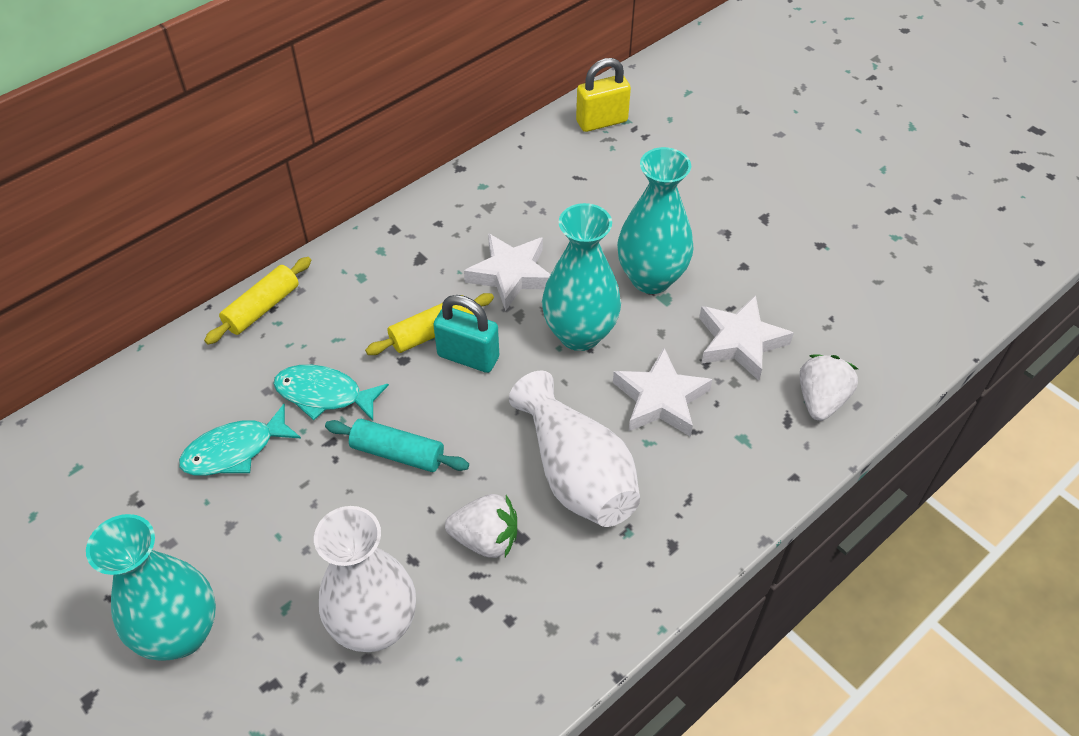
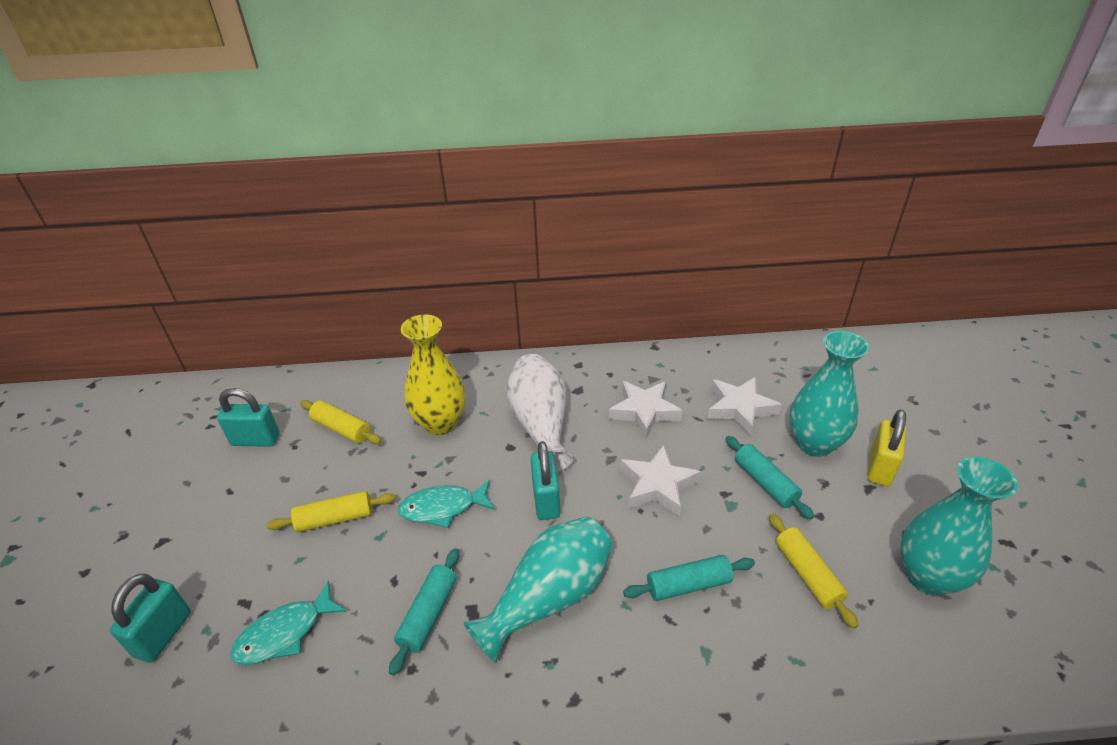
turquoise padlock: 1 -> 3
turquoise rolling pin: 1 -> 3
white strawberry: 2 -> 0
white vase: 2 -> 1
yellow rolling pin: 2 -> 3
yellow vase: 0 -> 1

